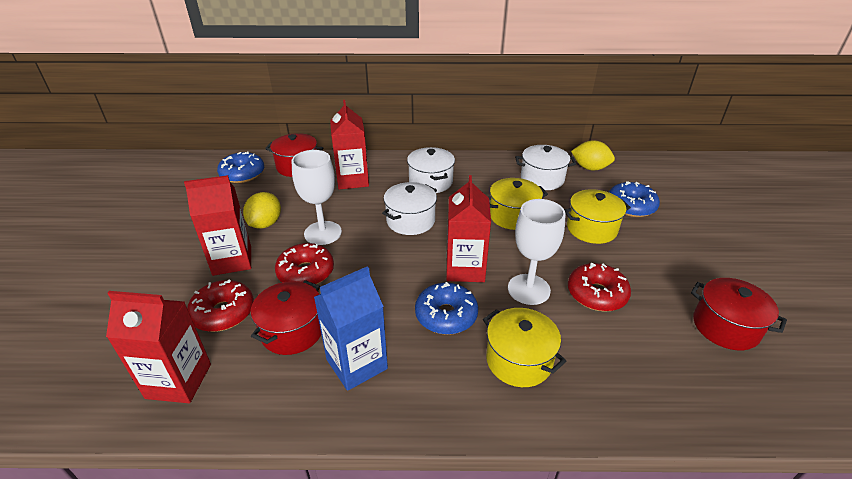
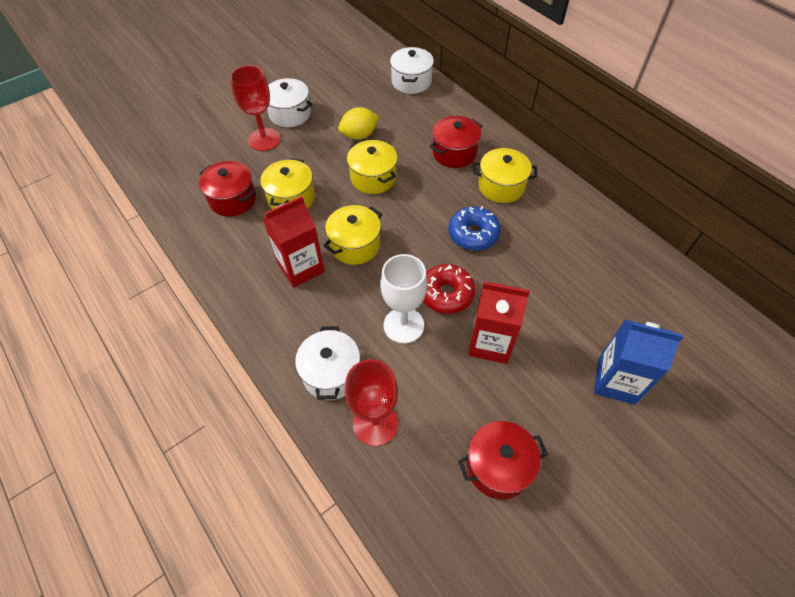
blue donut: 3 -> 1
red carton: 4 -> 2
red donut: 3 -> 1
red goblet: 0 -> 2
white goblet: 2 -> 1
yellow lemon: 2 -> 1
yellow pot: 3 -> 4

